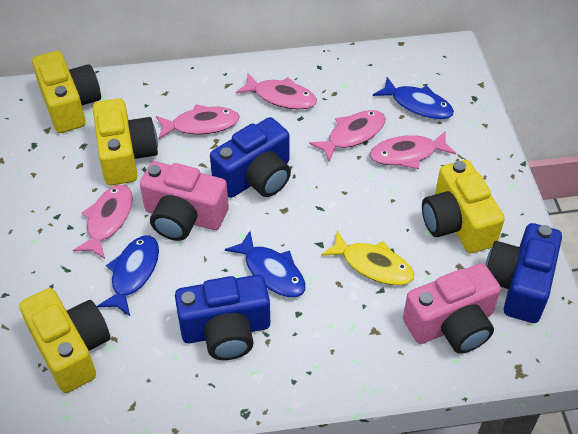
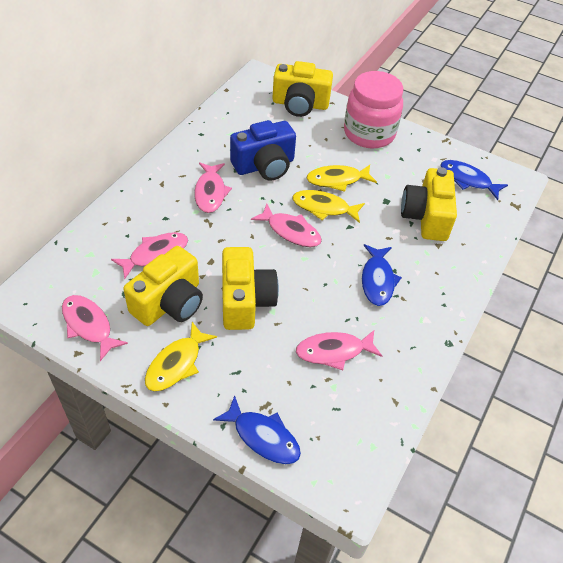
blue camera: 3 -> 1
pink camera: 2 -> 0
pink jar: 0 -> 1
yellow fish: 1 -> 3

